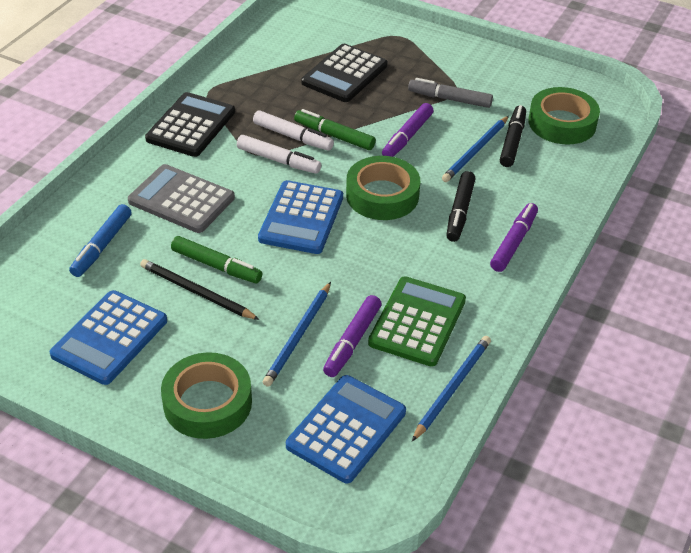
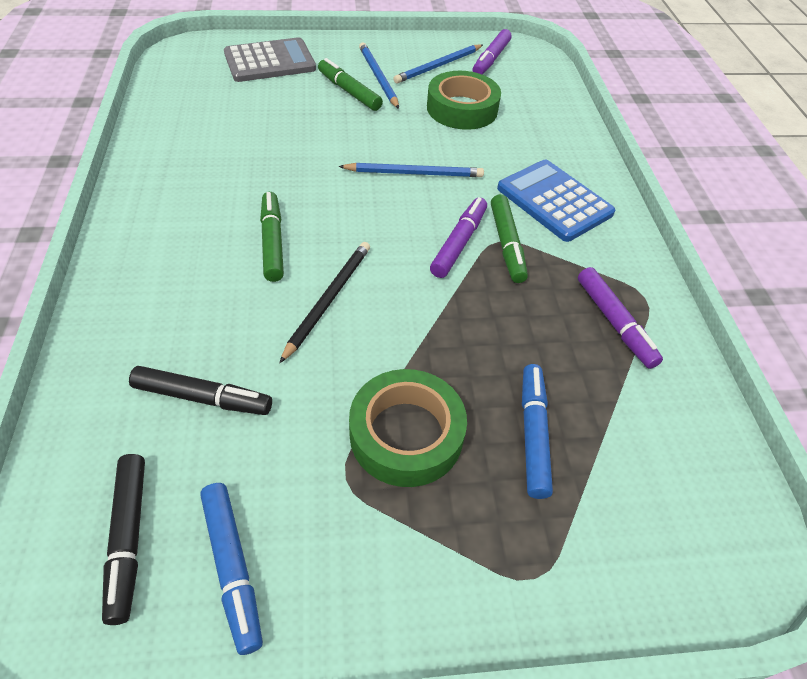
black calculator: 2 -> 0
blue calculator: 3 -> 1
blue marker: 1 -> 2
green calculator: 1 -> 0
green marker: 2 -> 3
green tape: 3 -> 2
grey marker: 1 -> 0
white marker: 2 -> 0

